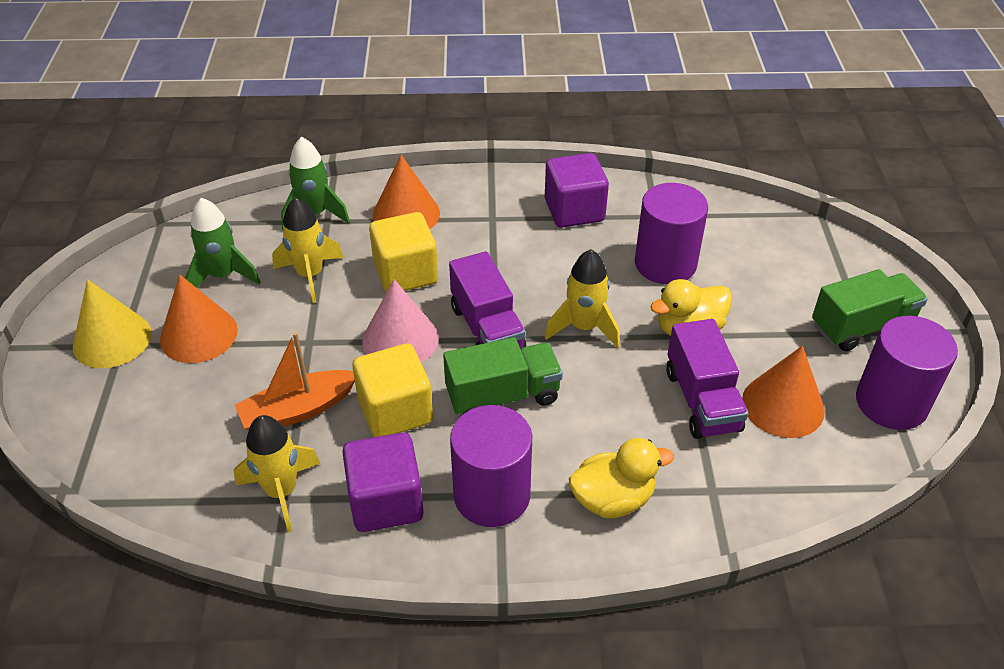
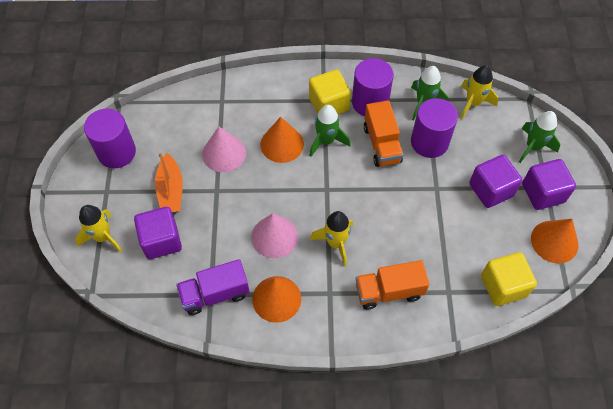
green rocket: 2 -> 3
green truck: 2 -> 0
orange truck: 0 -> 2
pink cone: 1 -> 2
purple cube: 2 -> 3
purple truck: 2 -> 1
yellow cone: 1 -> 0
yellow duck: 2 -> 0

